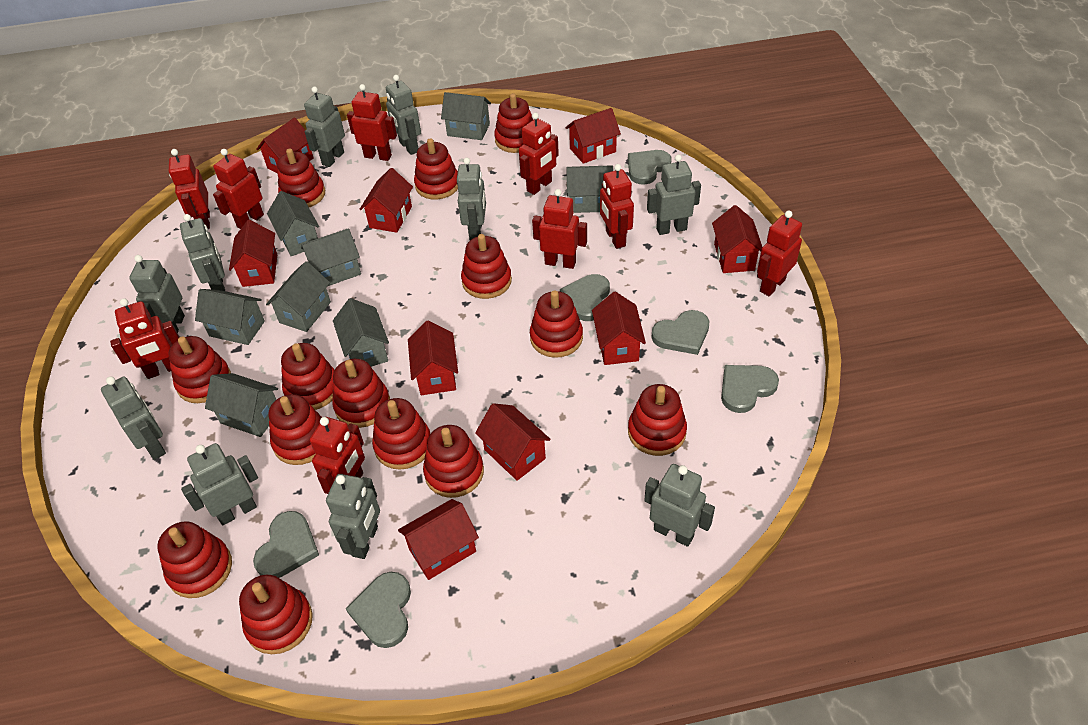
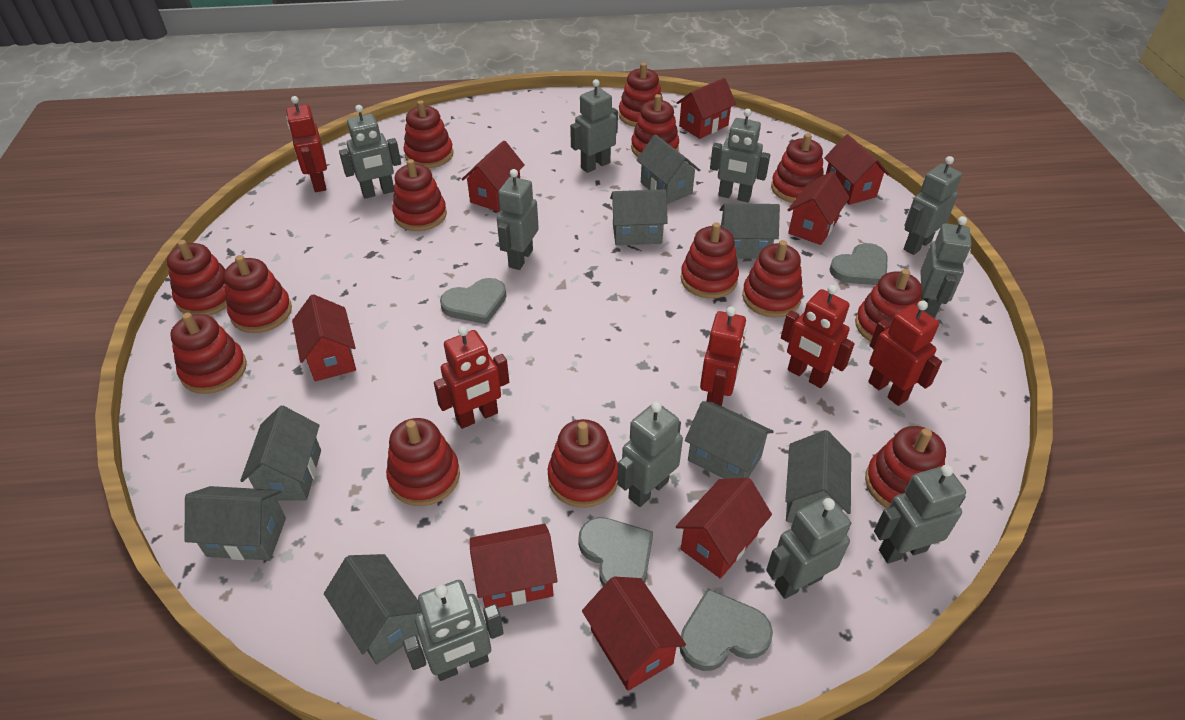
grey heart: 6 -> 4
red house: 9 -> 8
red robot: 9 -> 5

